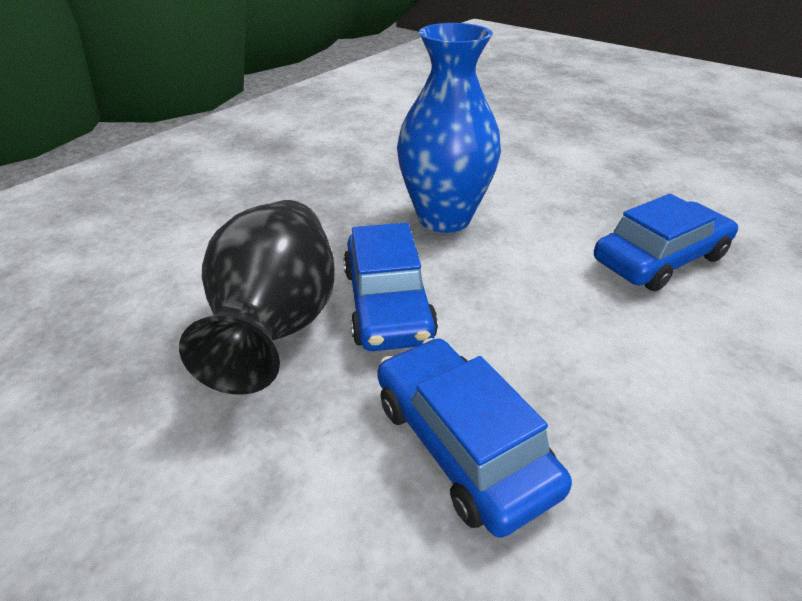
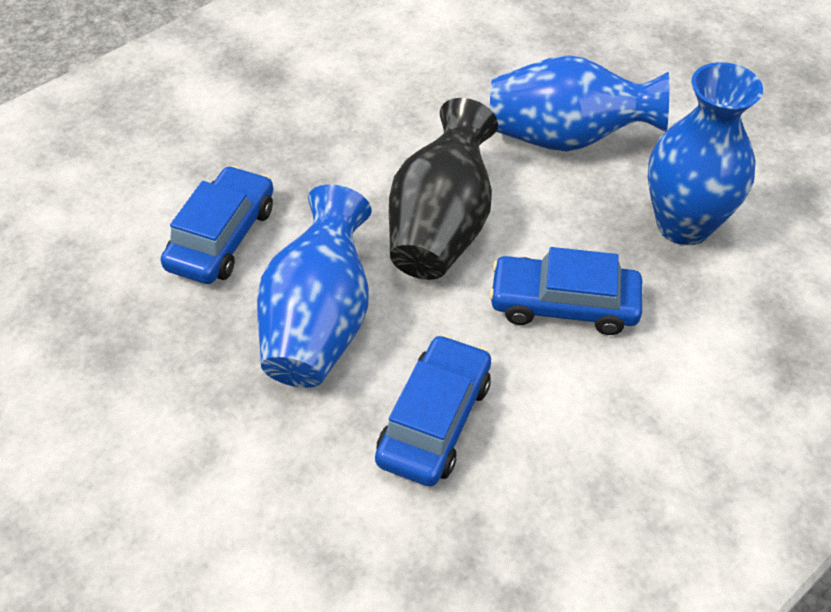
blue vase: 1 -> 3

